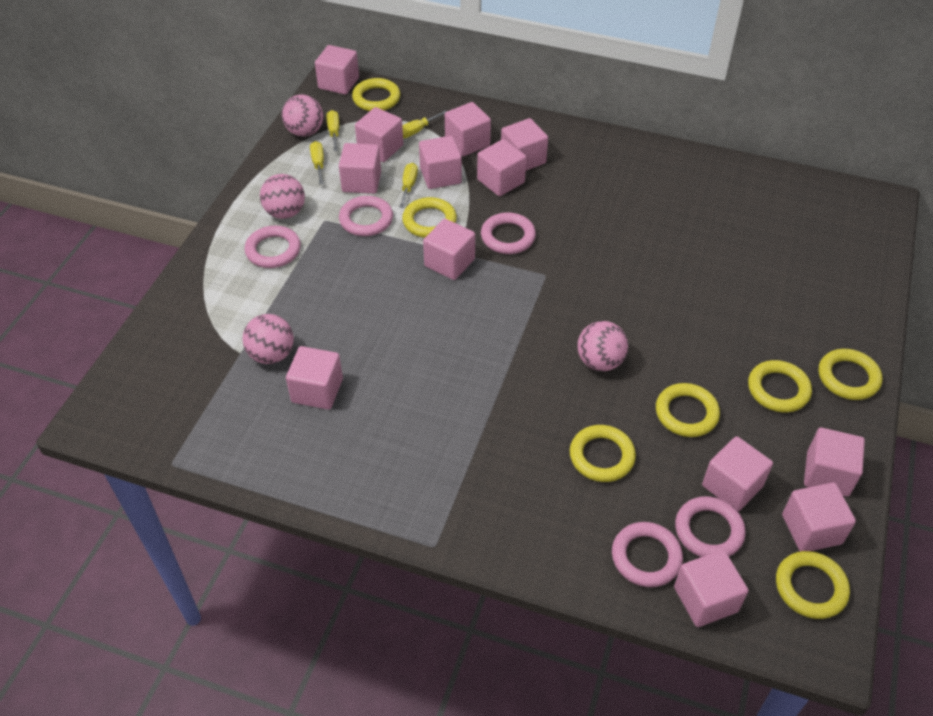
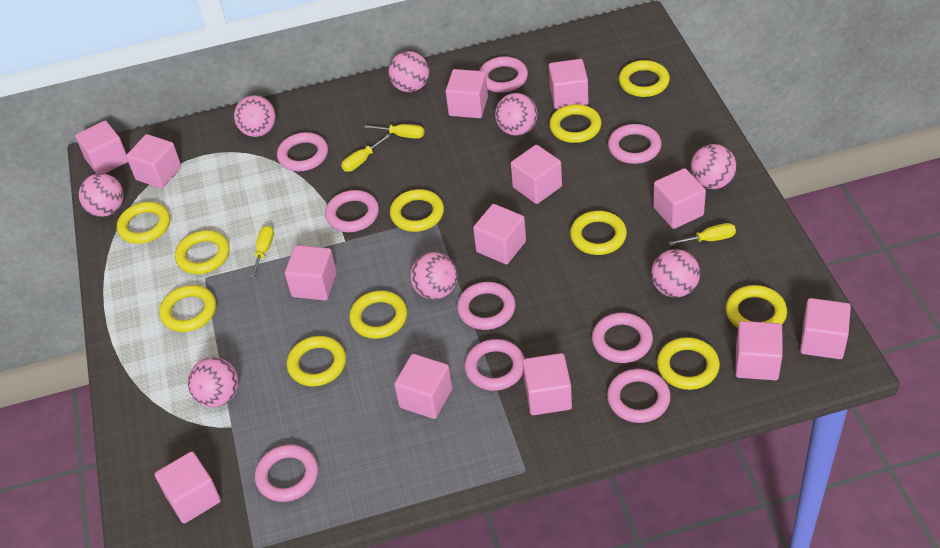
pink ball: 4 -> 8
pink ring: 5 -> 9
yellow ring: 7 -> 11

